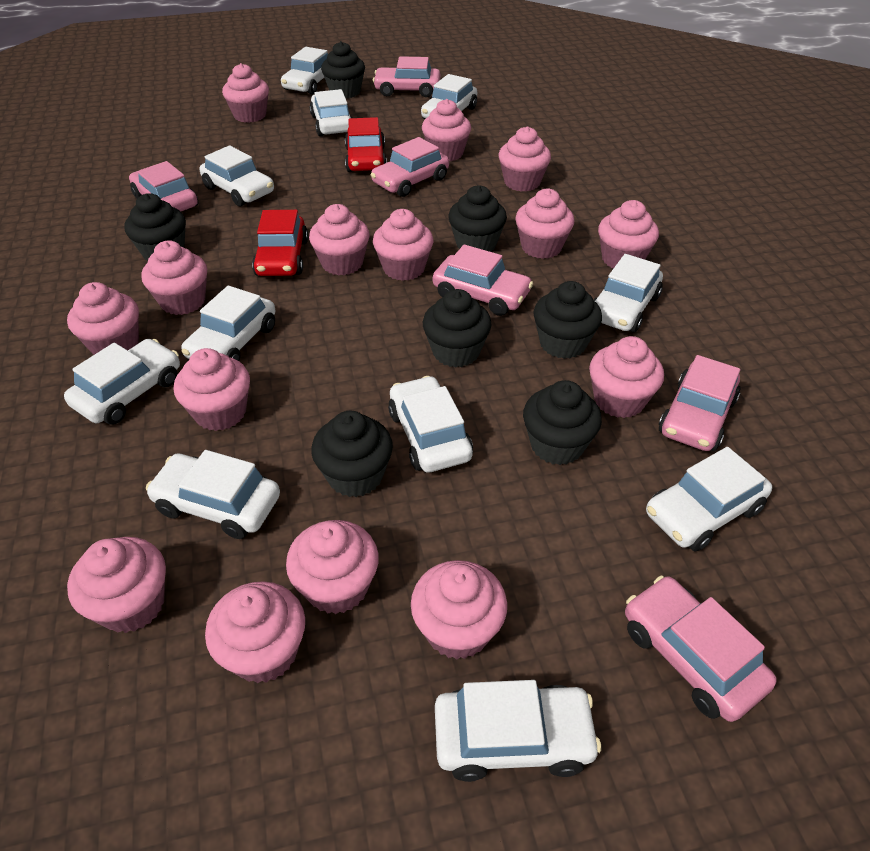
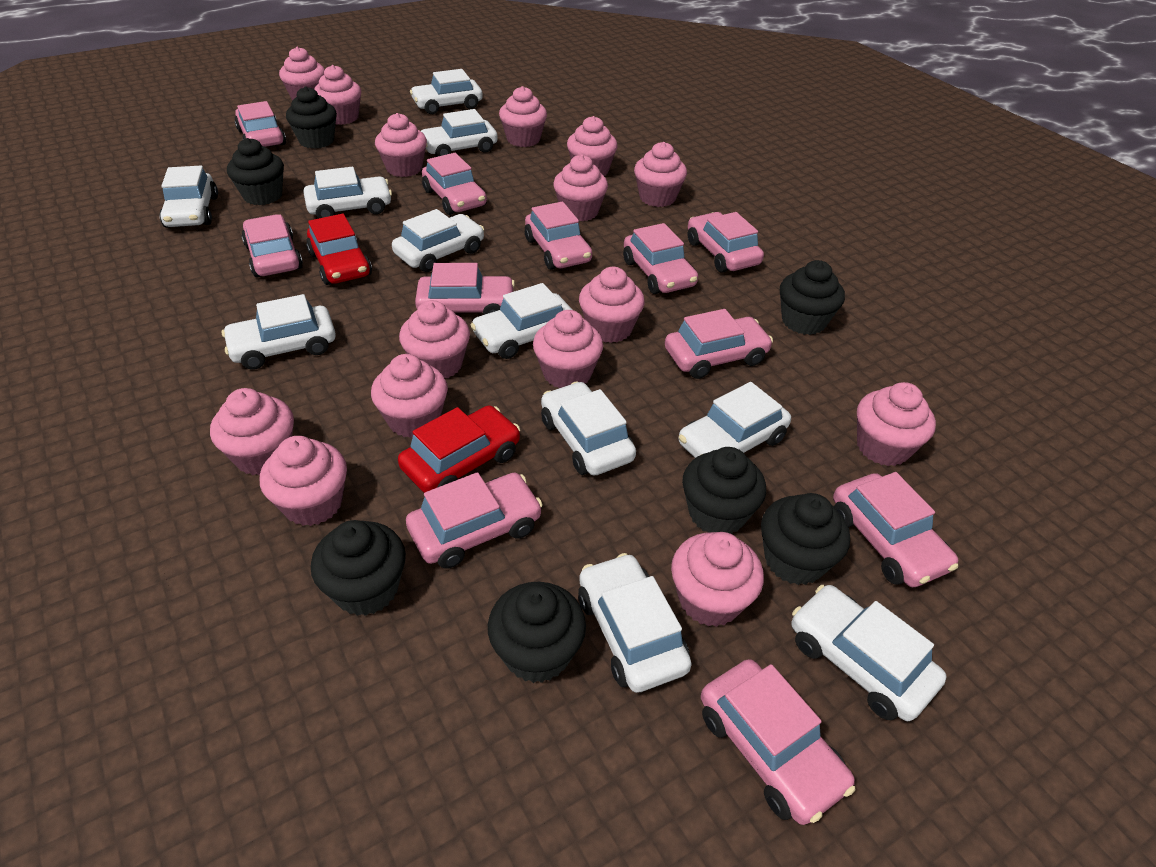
pink car: 6 -> 11

